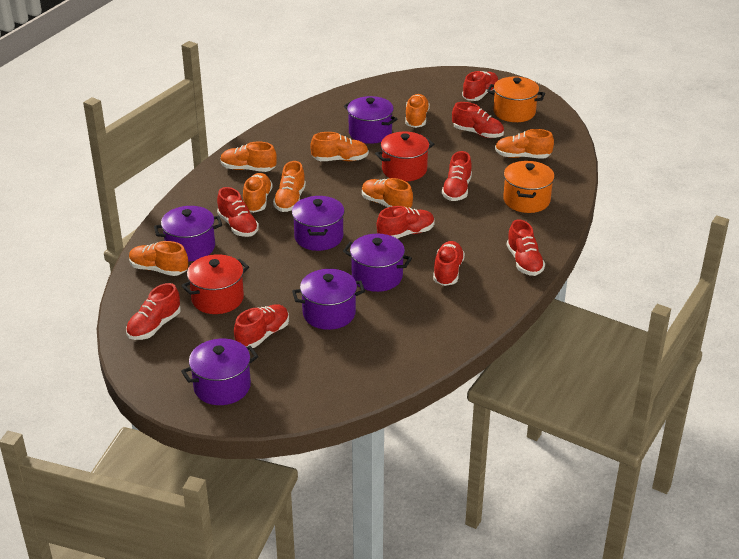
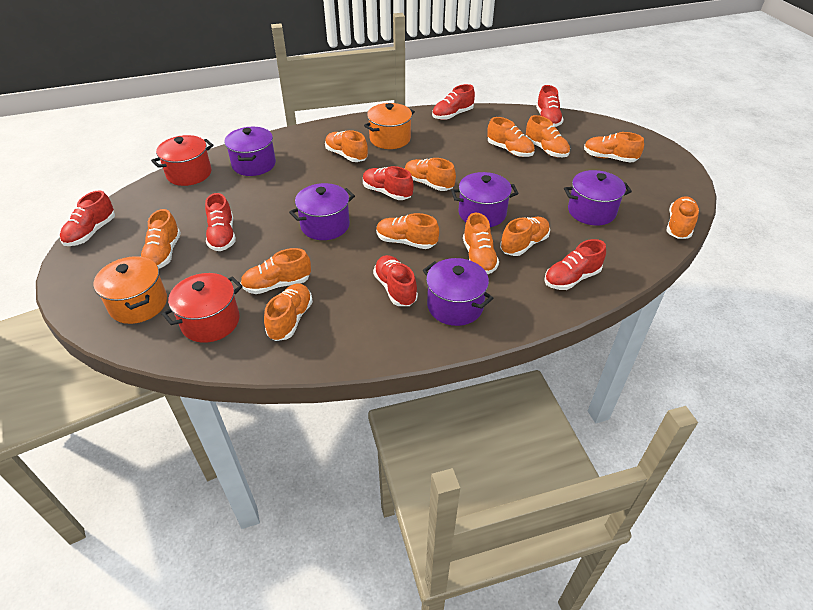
orange shoe: 8 -> 12
purple pot: 6 -> 5
red shoe: 9 -> 7

